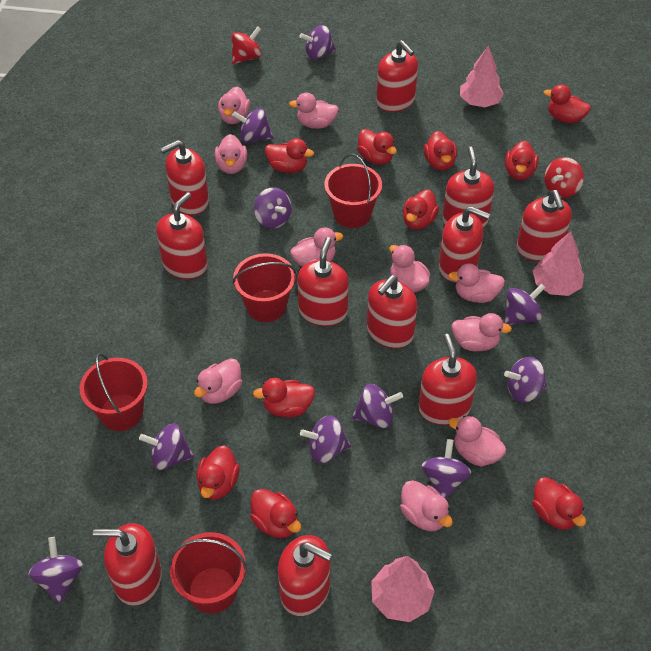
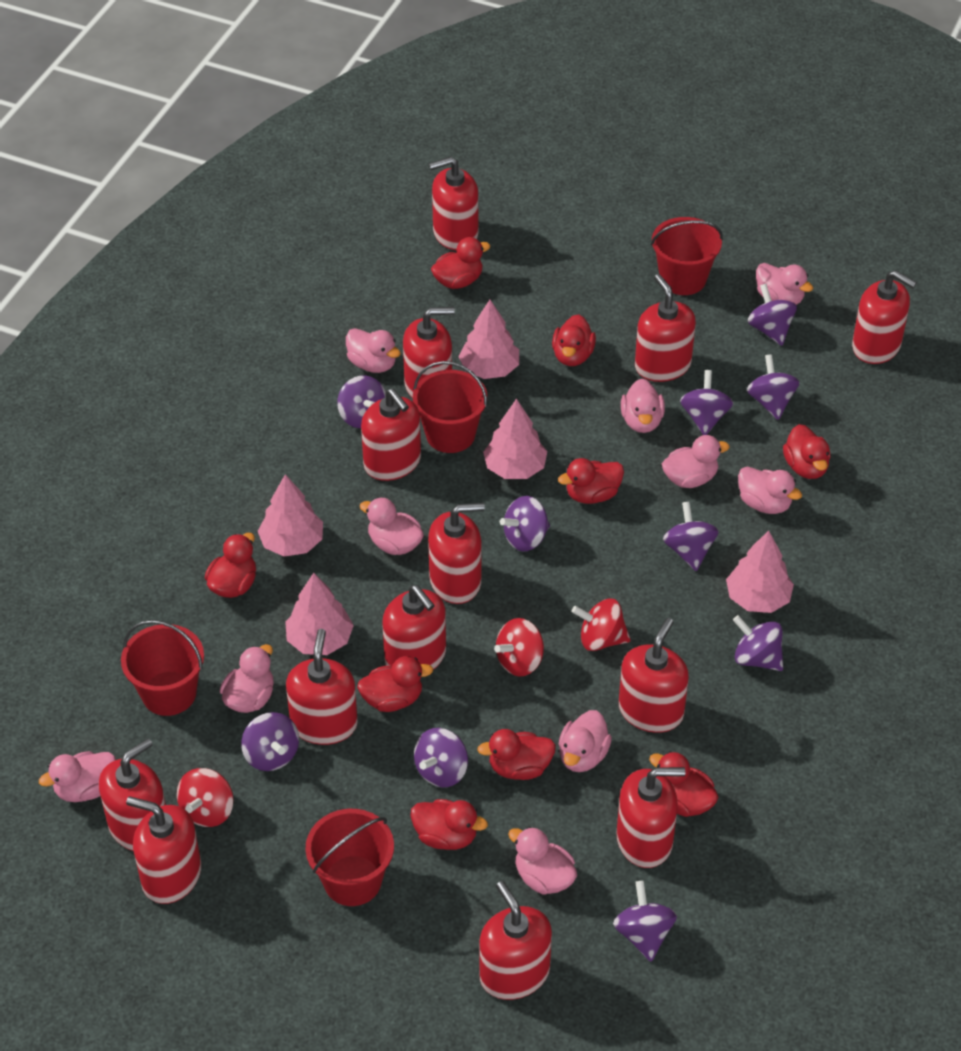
pink tree: 3 -> 5
red duck: 10 -> 9
red soap dispenser: 11 -> 13
red spinning top: 2 -> 3

